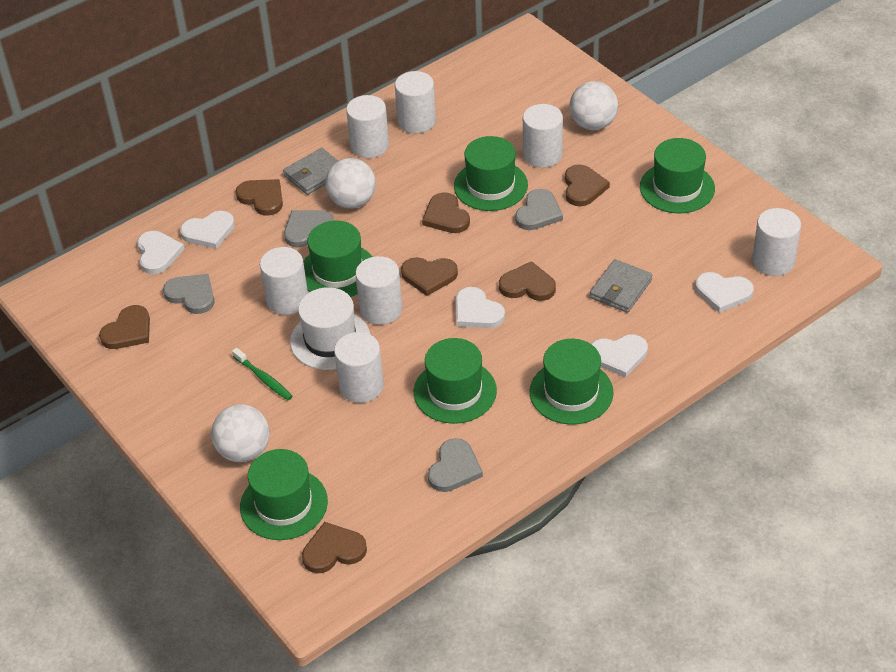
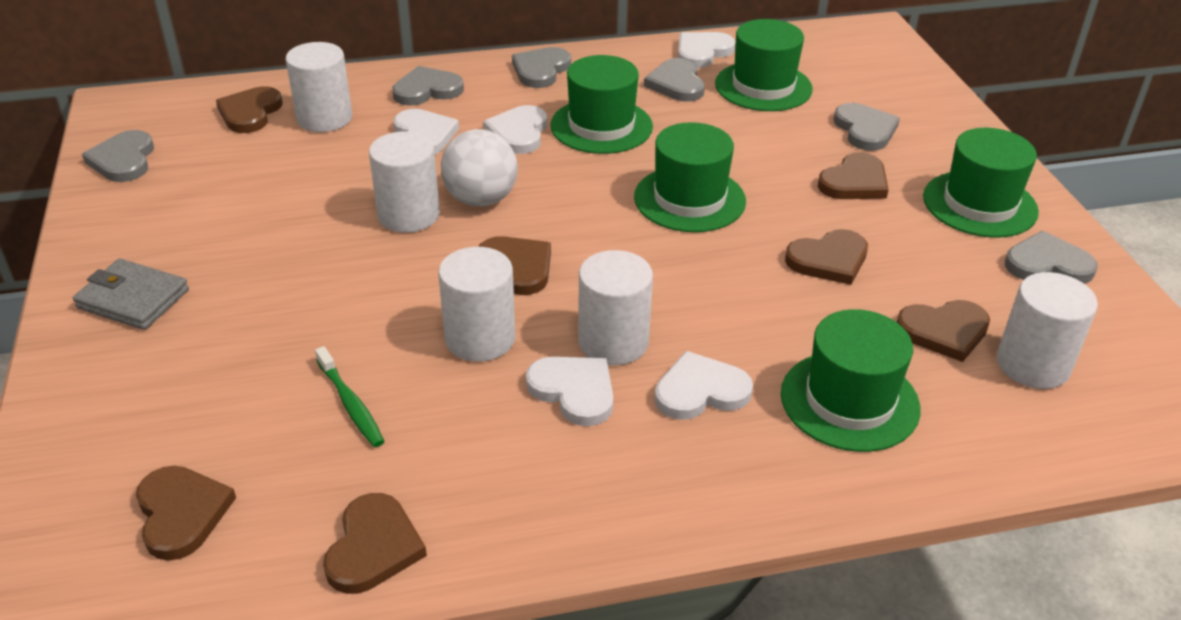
green hat: 6 -> 5
grey heart: 4 -> 6
grey wallet: 2 -> 1
white ball: 3 -> 1
white cylinder: 7 -> 5
white hat: 1 -> 0

